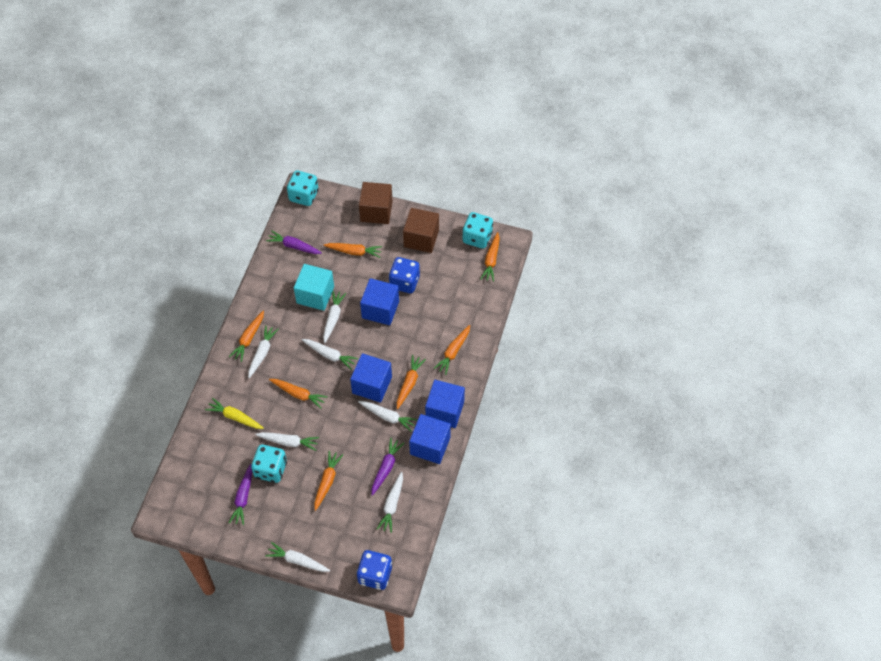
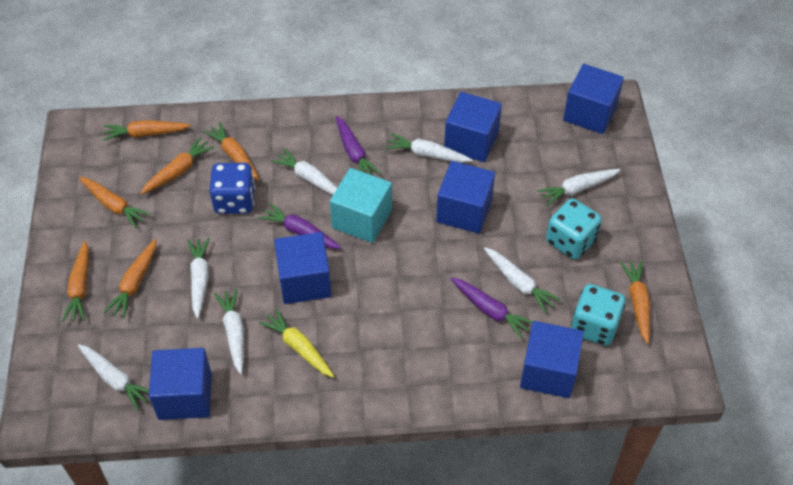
blue cube: 4 -> 6
blue dice: 2 -> 1
brown cube: 2 -> 0
turquoise dice: 3 -> 2

